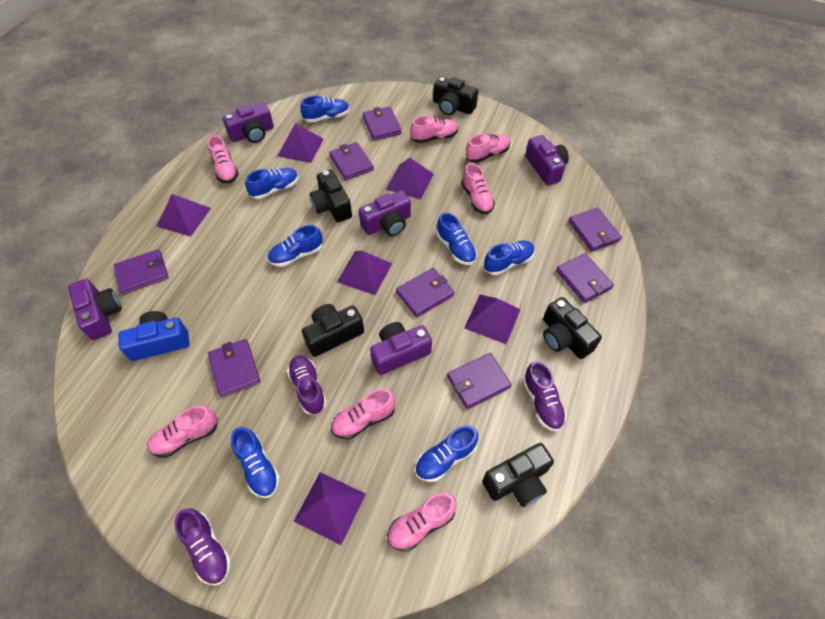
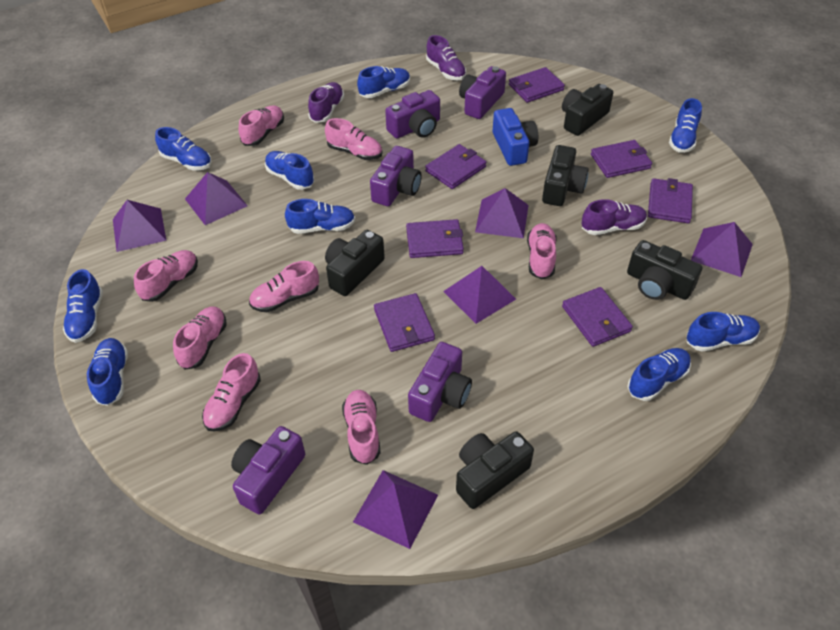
blue shoe: 7 -> 9
pink shoe: 7 -> 8
purple wallet: 8 -> 7

